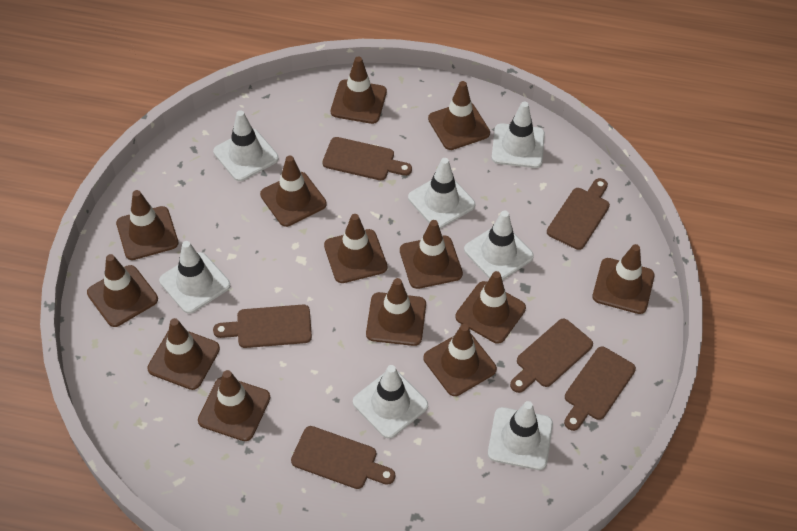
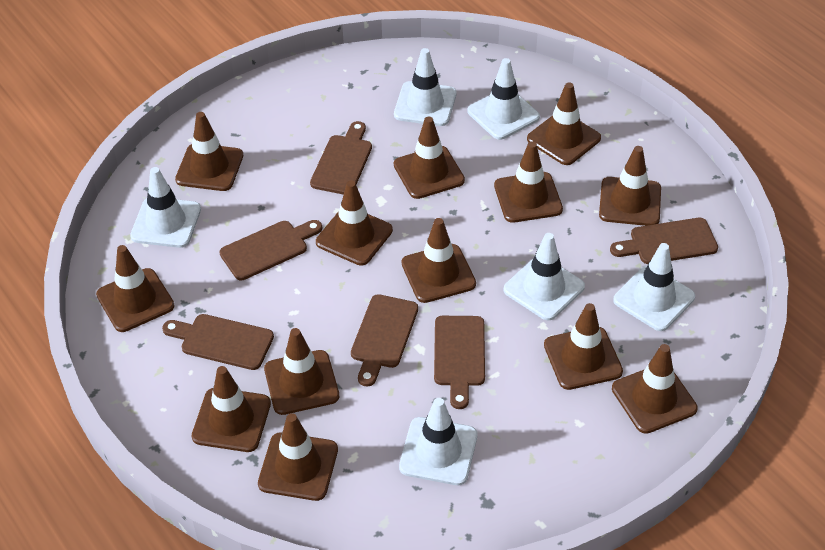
white traffic cone: 7 -> 6

